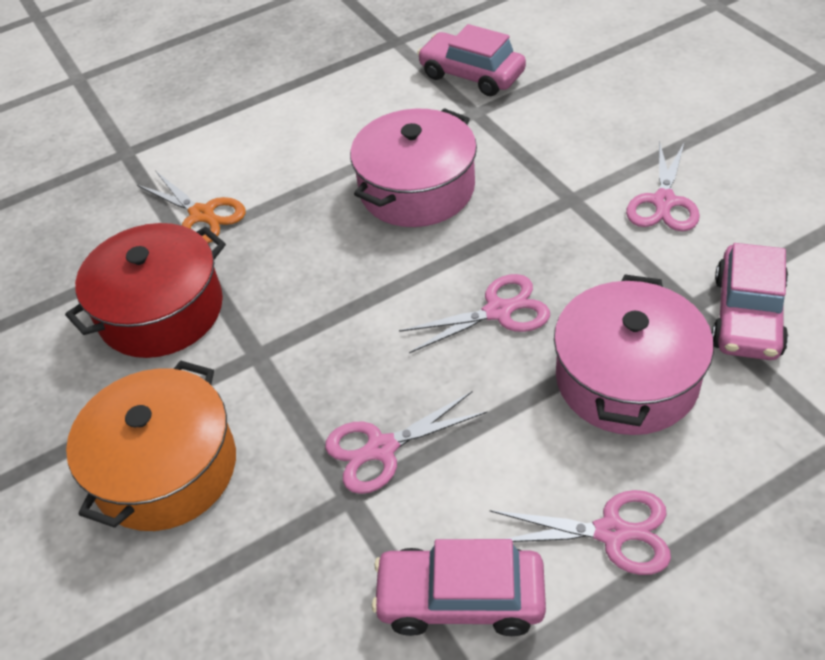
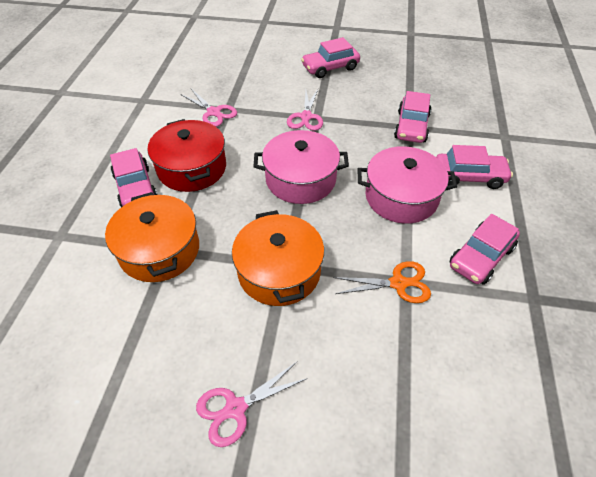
orange pot: 1 -> 2
pink car: 3 -> 5
pink scissors: 4 -> 3

